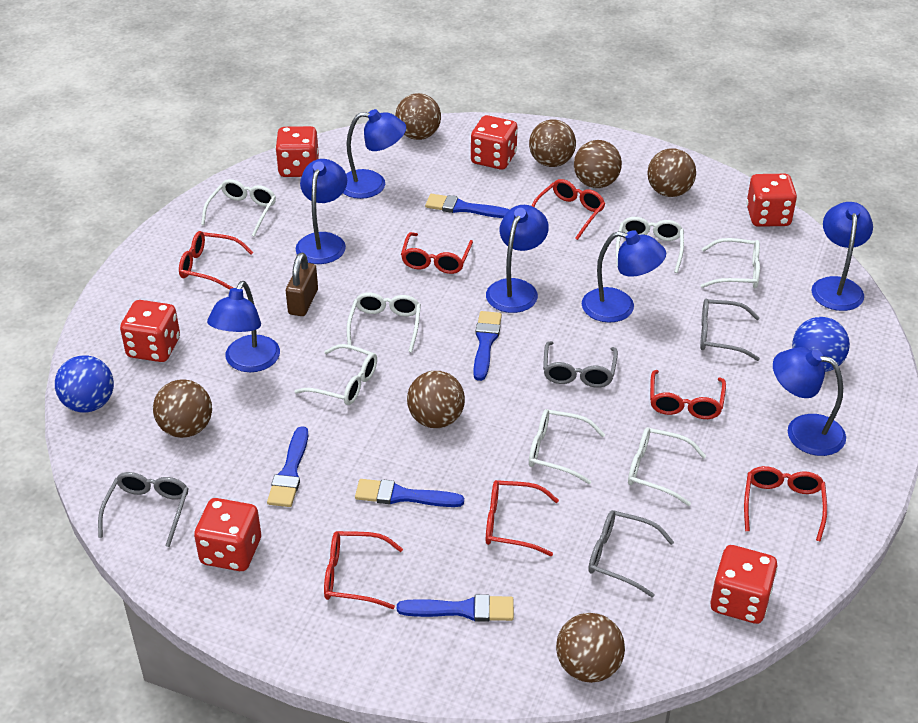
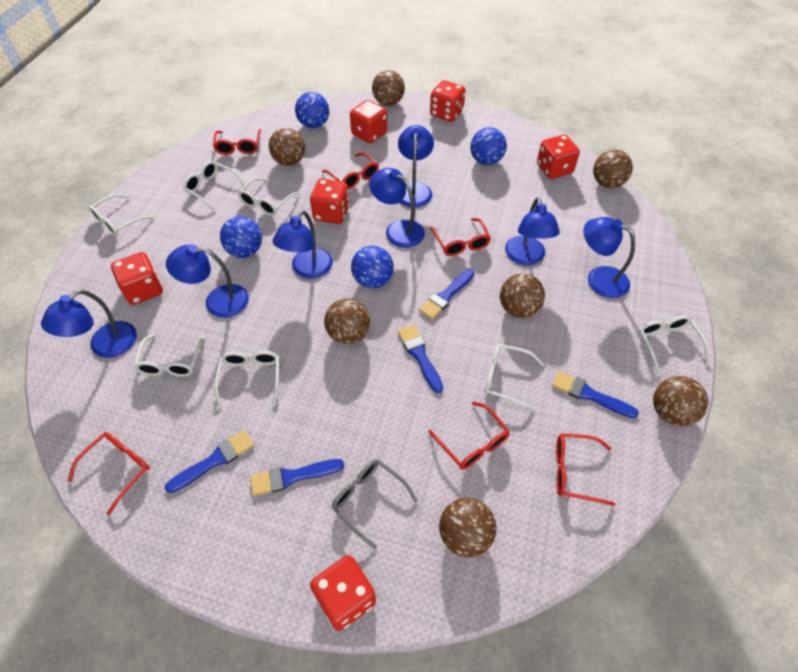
blue ball: 2 -> 4
brown padlock: 1 -> 0
grey glasses: 4 -> 1
red glasses: 7 -> 6

